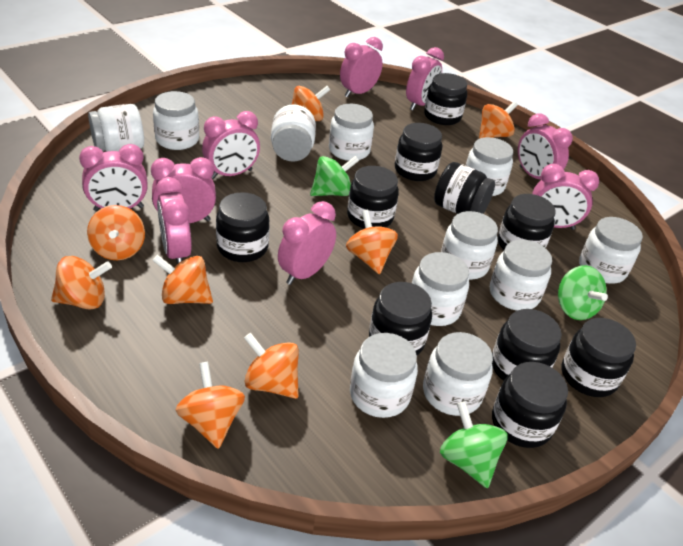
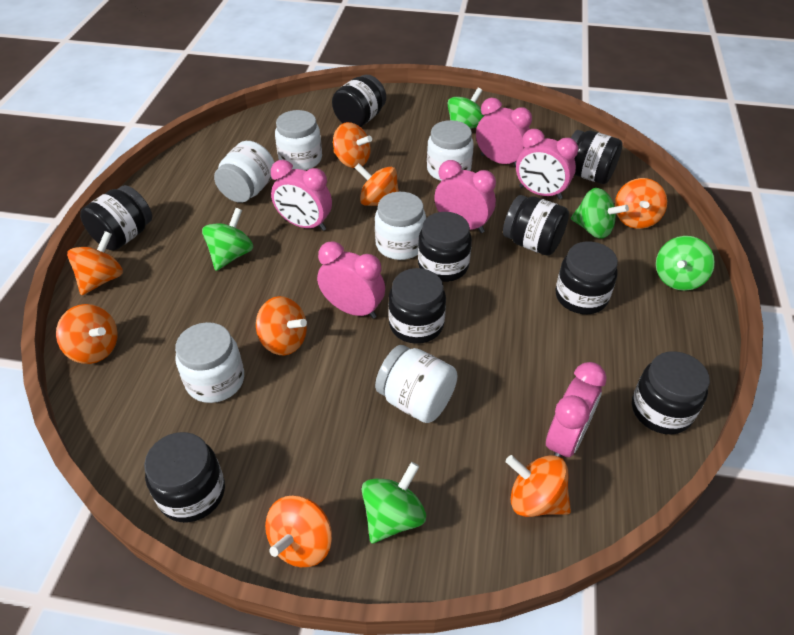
black jar: 10 -> 9
green spinning top: 3 -> 5
pink clock: 9 -> 6
white jar: 11 -> 6

